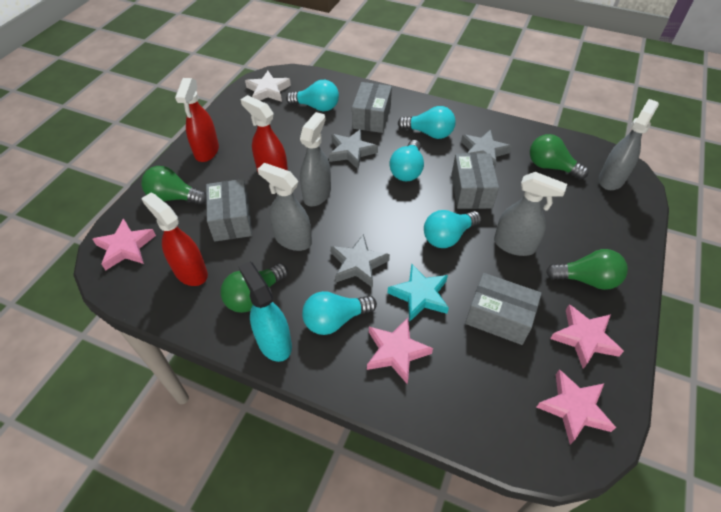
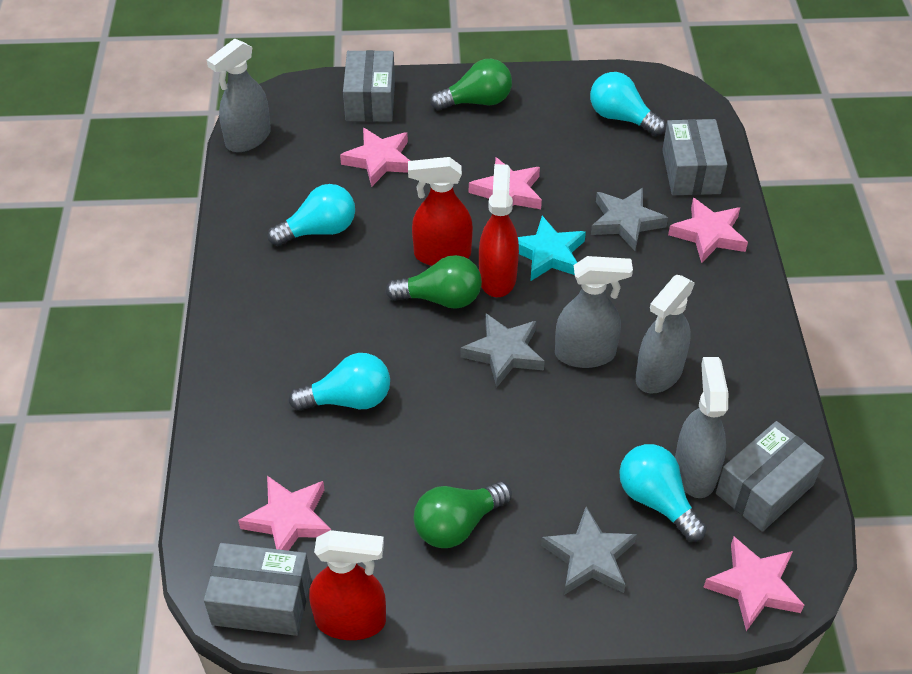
green light bulb: 4 -> 3
pink star: 4 -> 5
turquoise light bulb: 5 -> 4
turquoise spray bottle: 1 -> 0
white star: 1 -> 0

